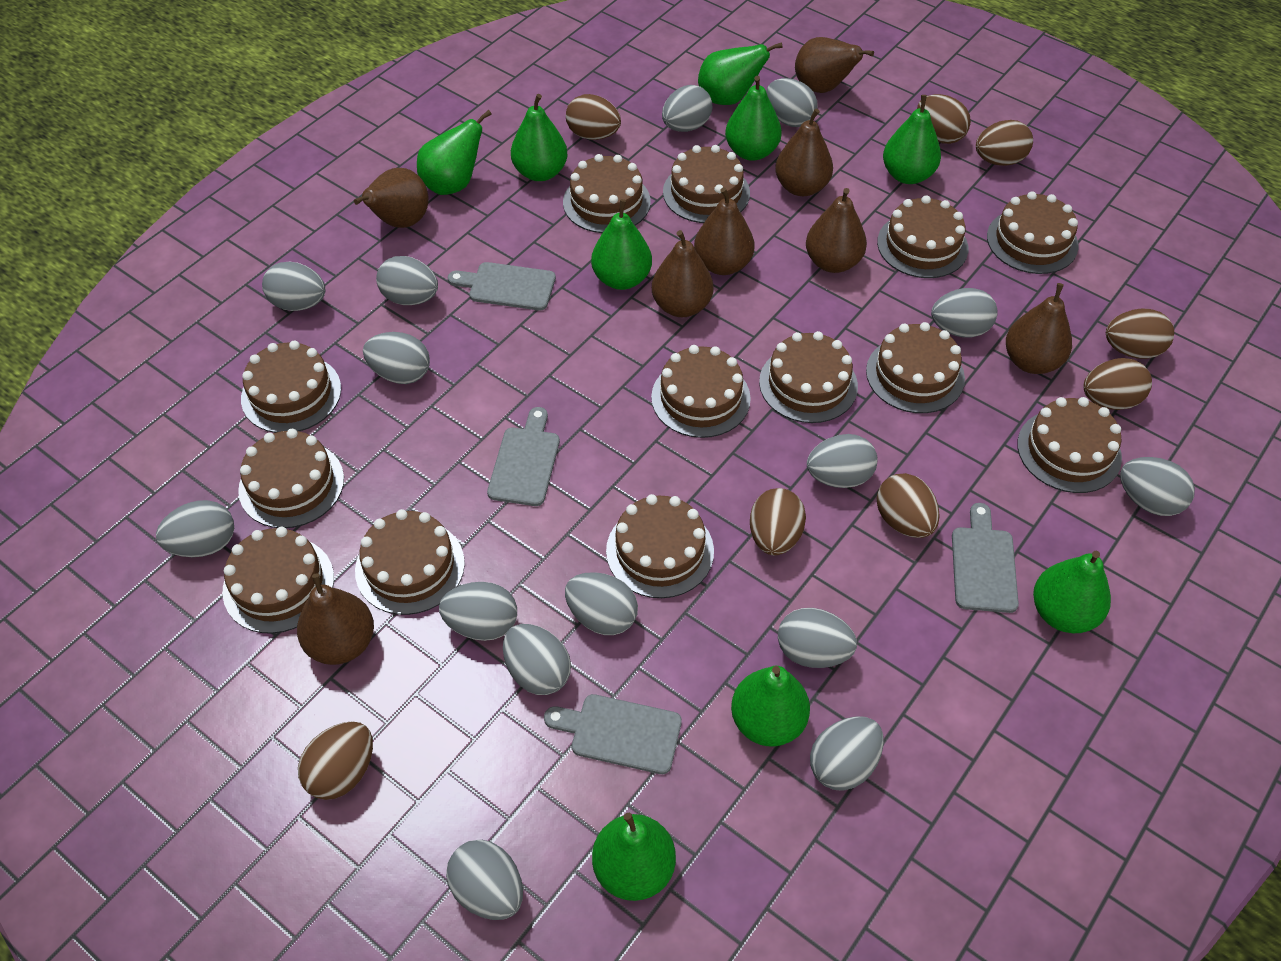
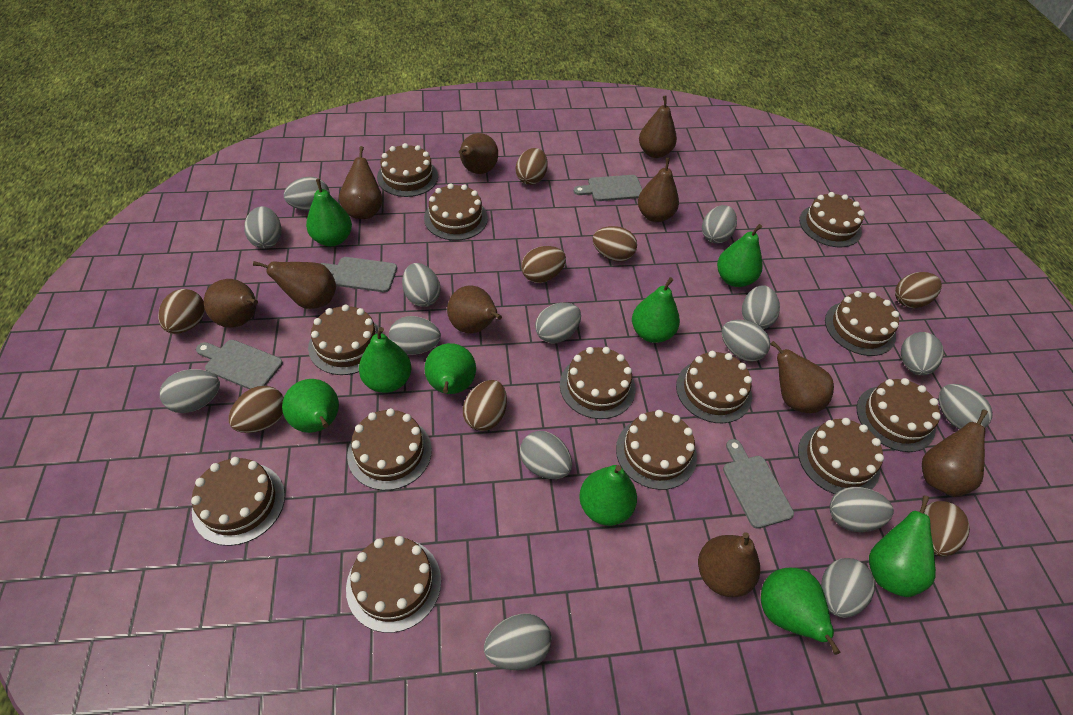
brown pear: 8 -> 10

